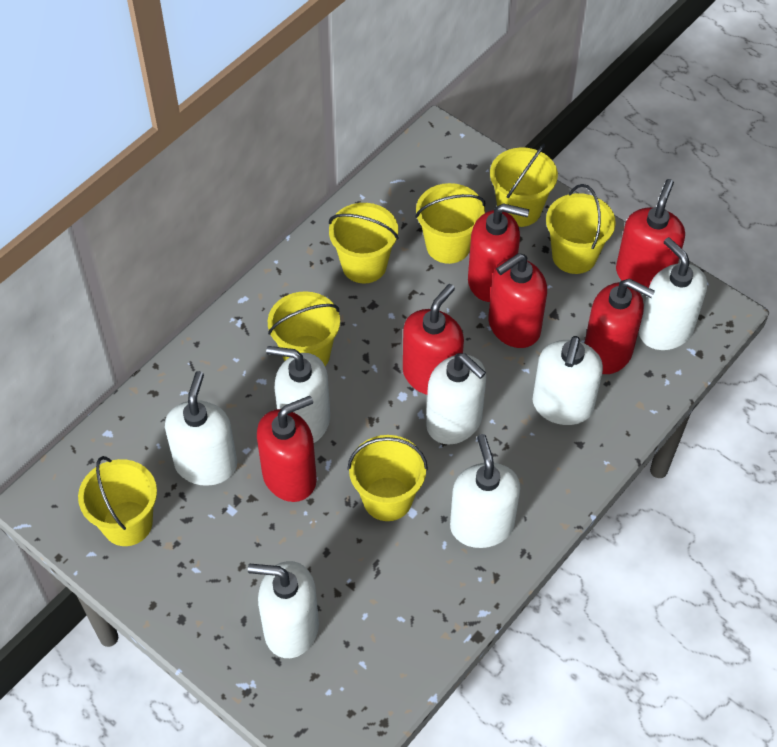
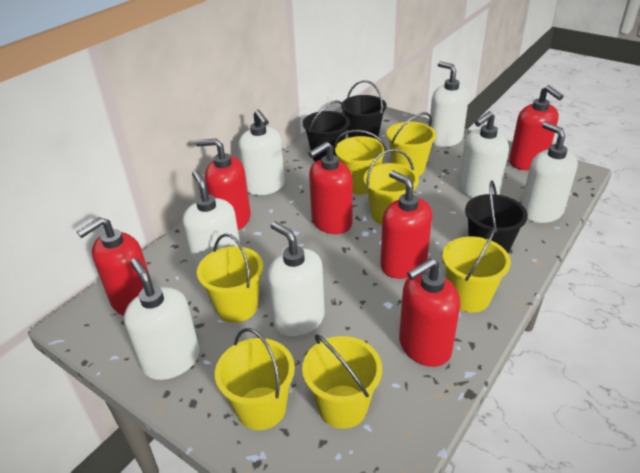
black bucket: 0 -> 3

